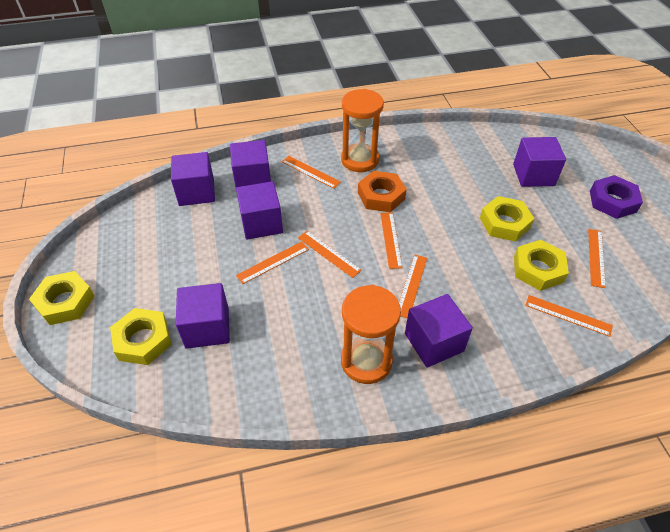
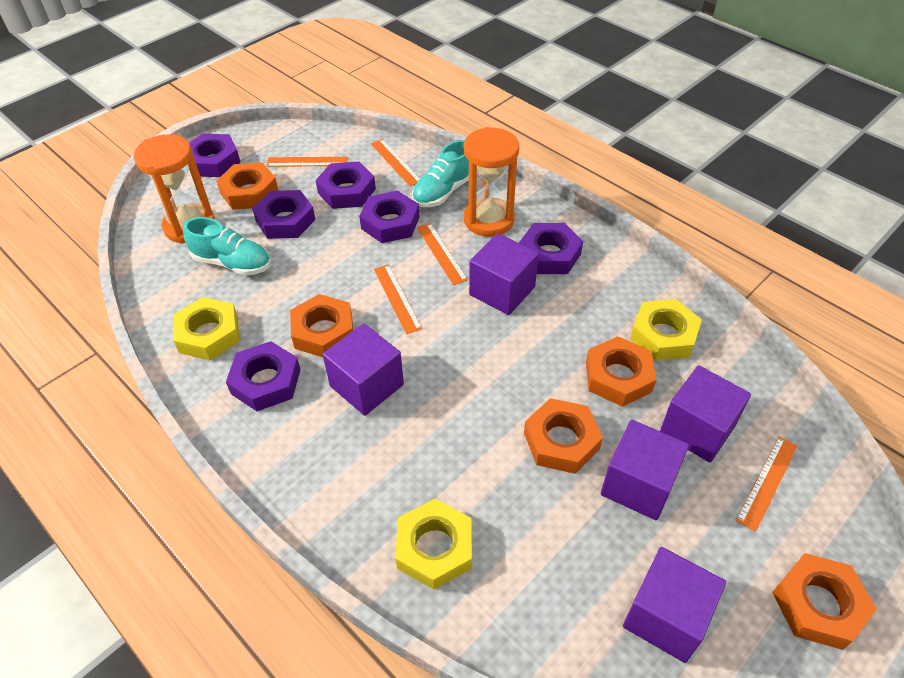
orange nut: 1 -> 5
orange ruler: 7 -> 5
purple cube: 6 -> 5
purple nut: 1 -> 6
turquoise shoe: 0 -> 2
yellow nut: 4 -> 3

